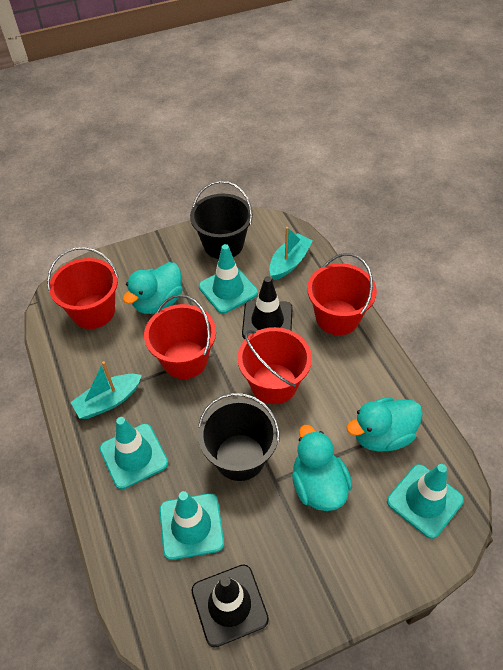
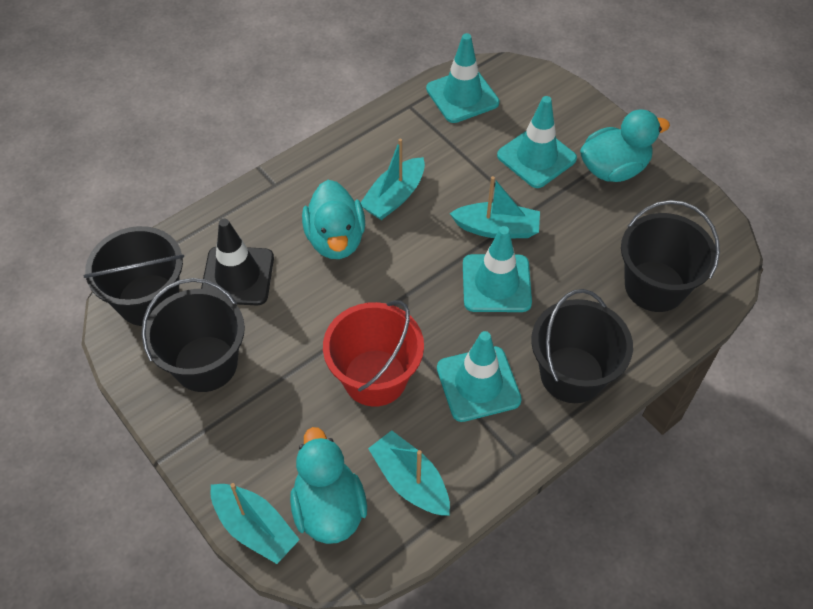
black bucket: 2 -> 4
black traffic cone: 2 -> 1
red bucket: 4 -> 1
turquoise boat: 2 -> 4

